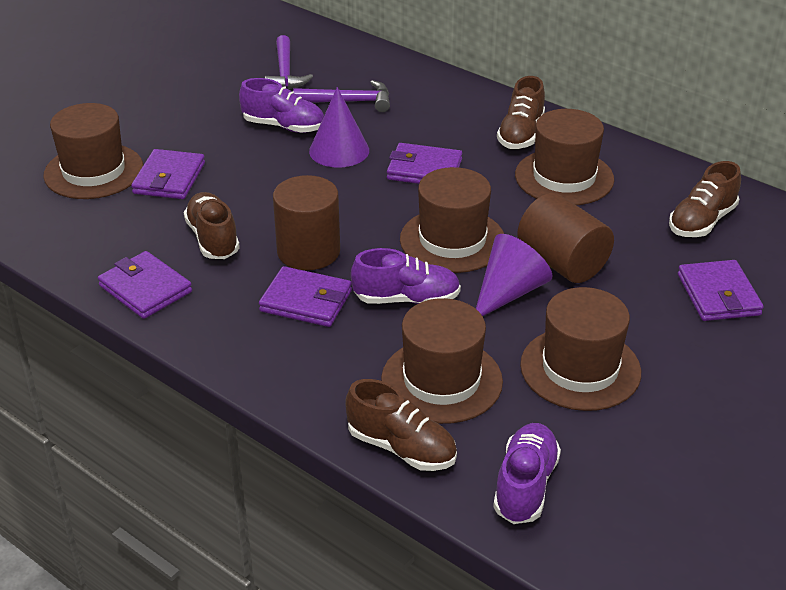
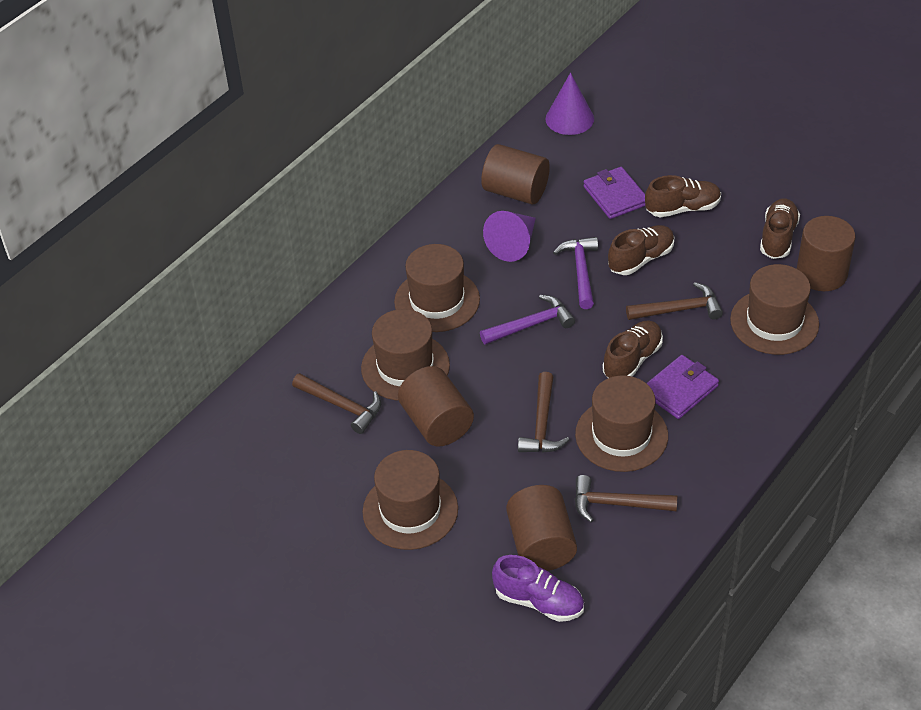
brown cylinder: 2 -> 4
brown hammer: 0 -> 4
purple shoe: 3 -> 1
purple wallet: 5 -> 2

